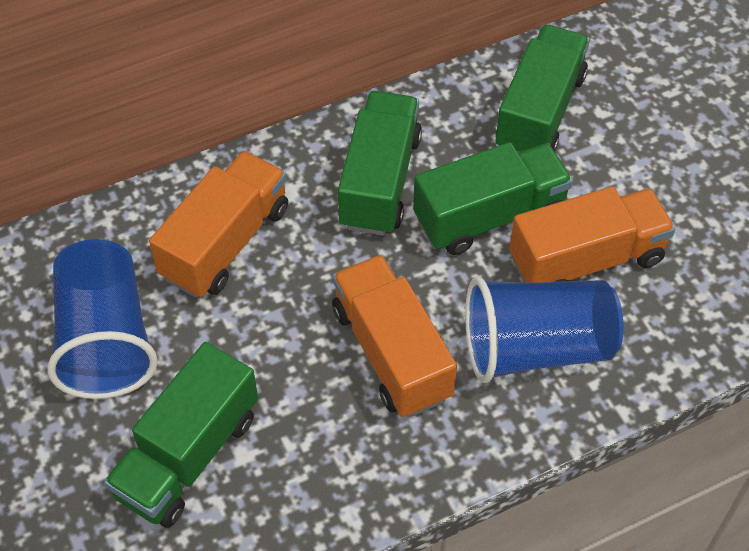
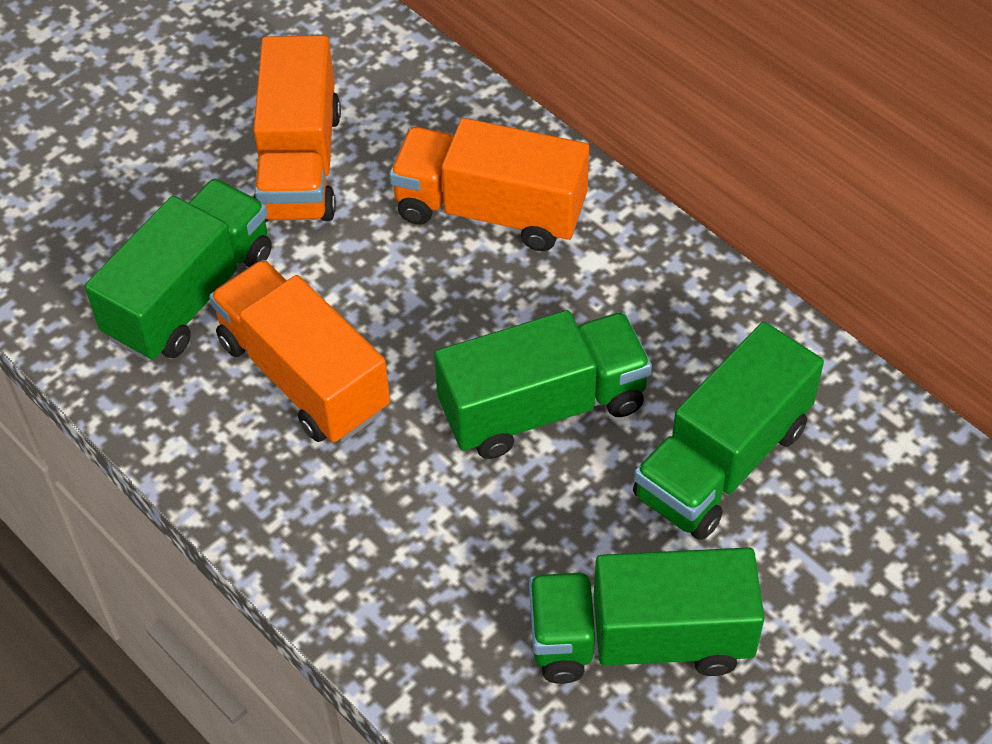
blue cup: 2 -> 0

